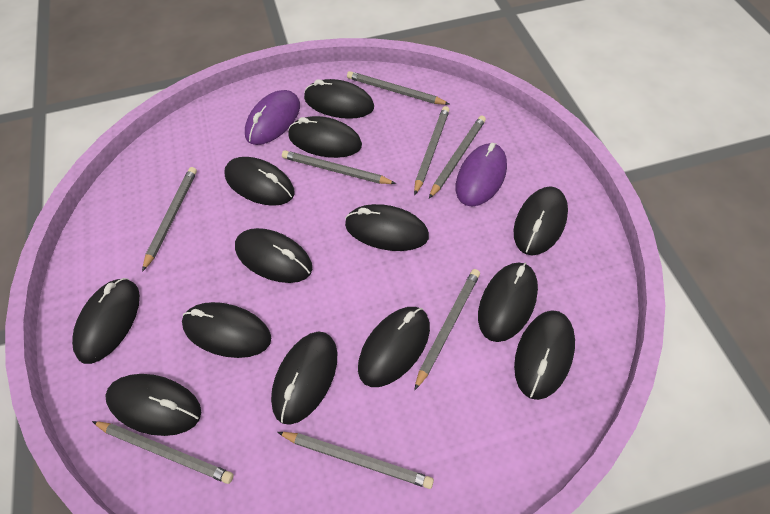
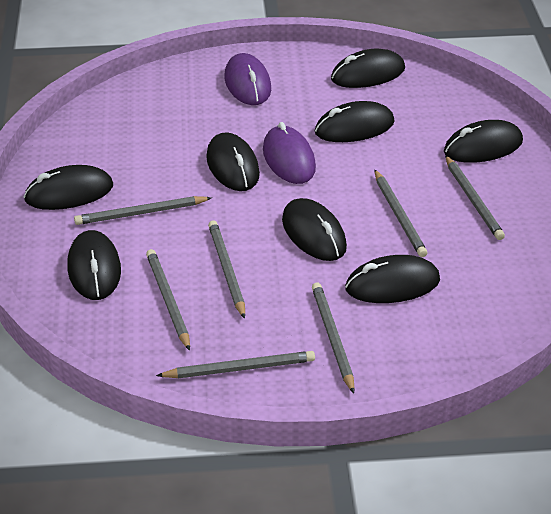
black mouse: 13 -> 8
grey pencil: 8 -> 7

